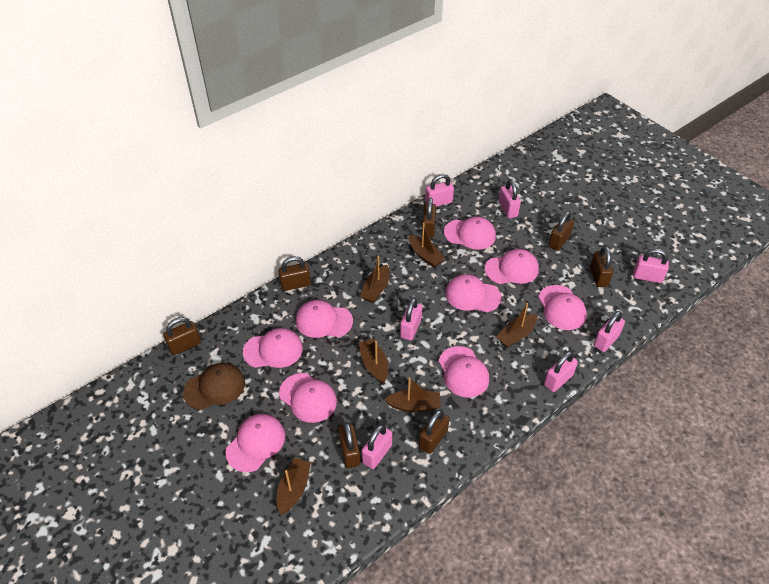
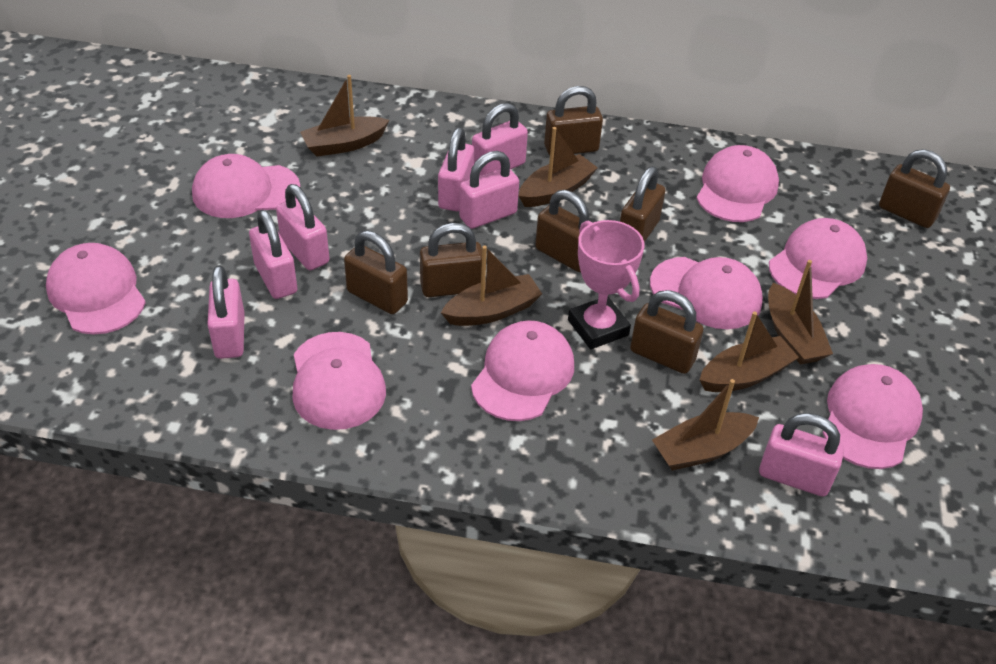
brown cap: 1 -> 0
pink cap: 9 -> 8
pink trophy: 0 -> 1

